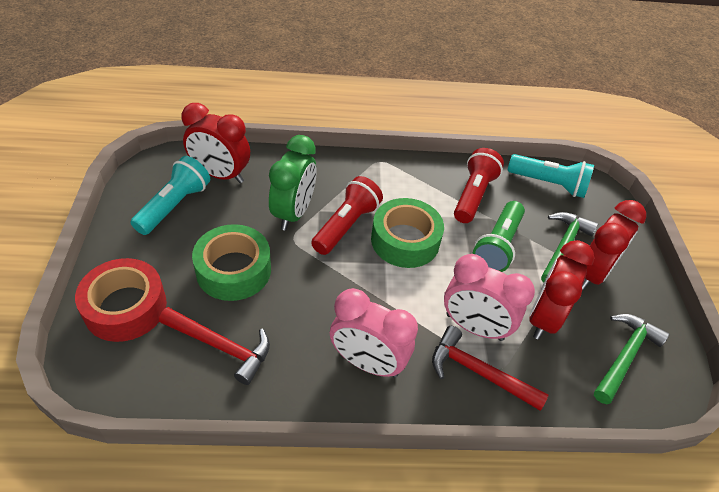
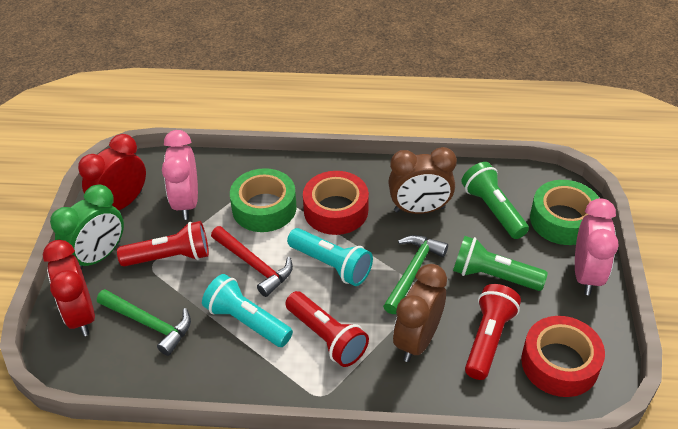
brown clock: 0 -> 2
green flashlight: 1 -> 2
red clock: 3 -> 2
red flashlight: 2 -> 3
red hammer: 2 -> 1
red tape: 1 -> 2

